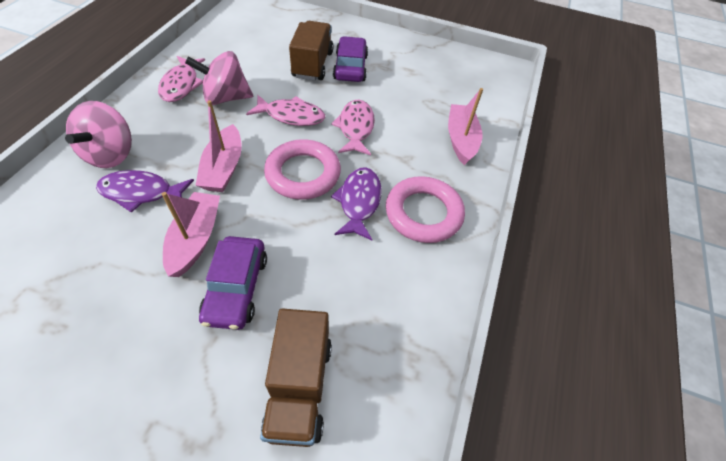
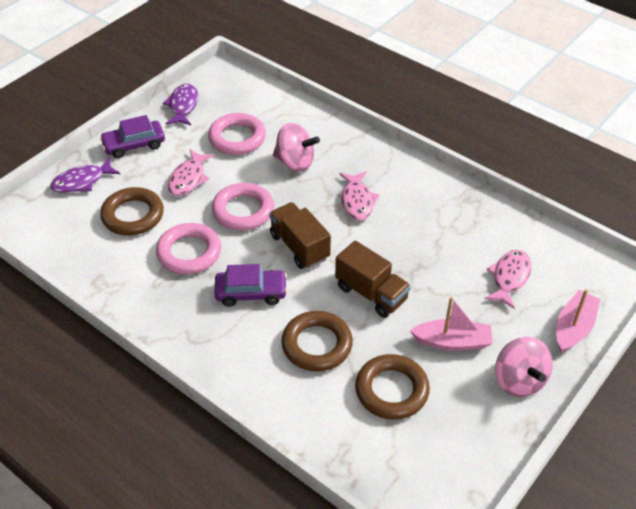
brown ring: 0 -> 3
pink boat: 3 -> 2
pink ring: 2 -> 3

